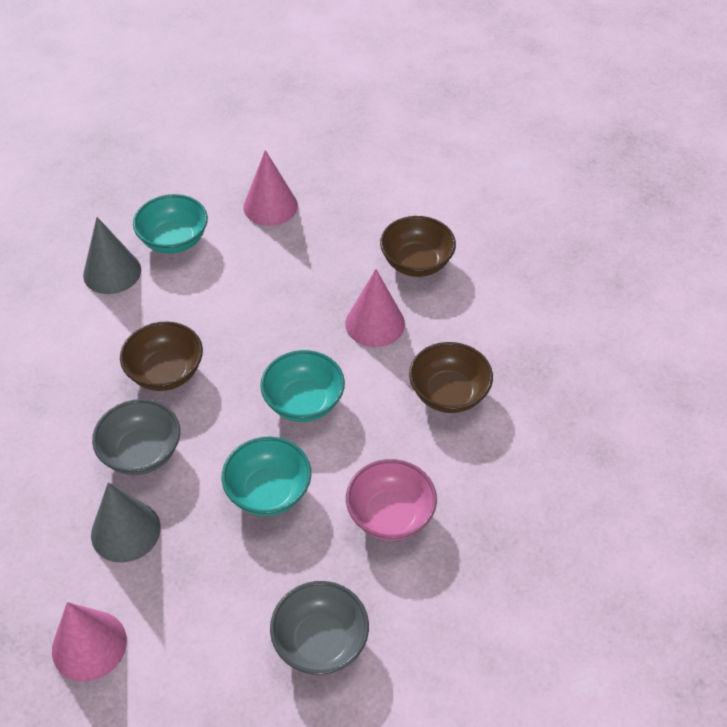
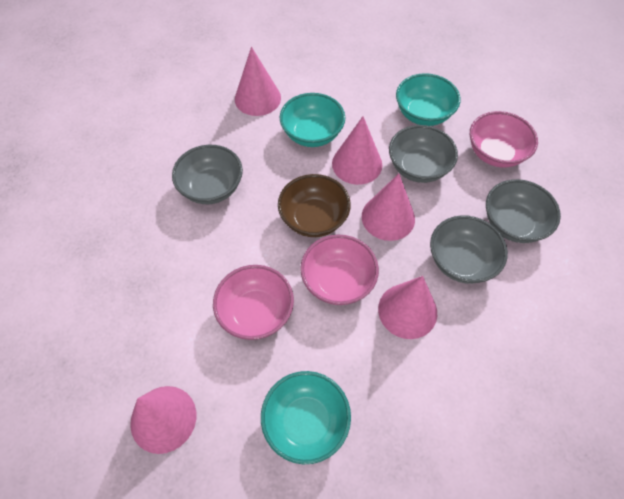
brown bowl: 3 -> 1
grey bowl: 2 -> 4
grey cone: 2 -> 0
pink bowl: 1 -> 3
pink cone: 3 -> 5

